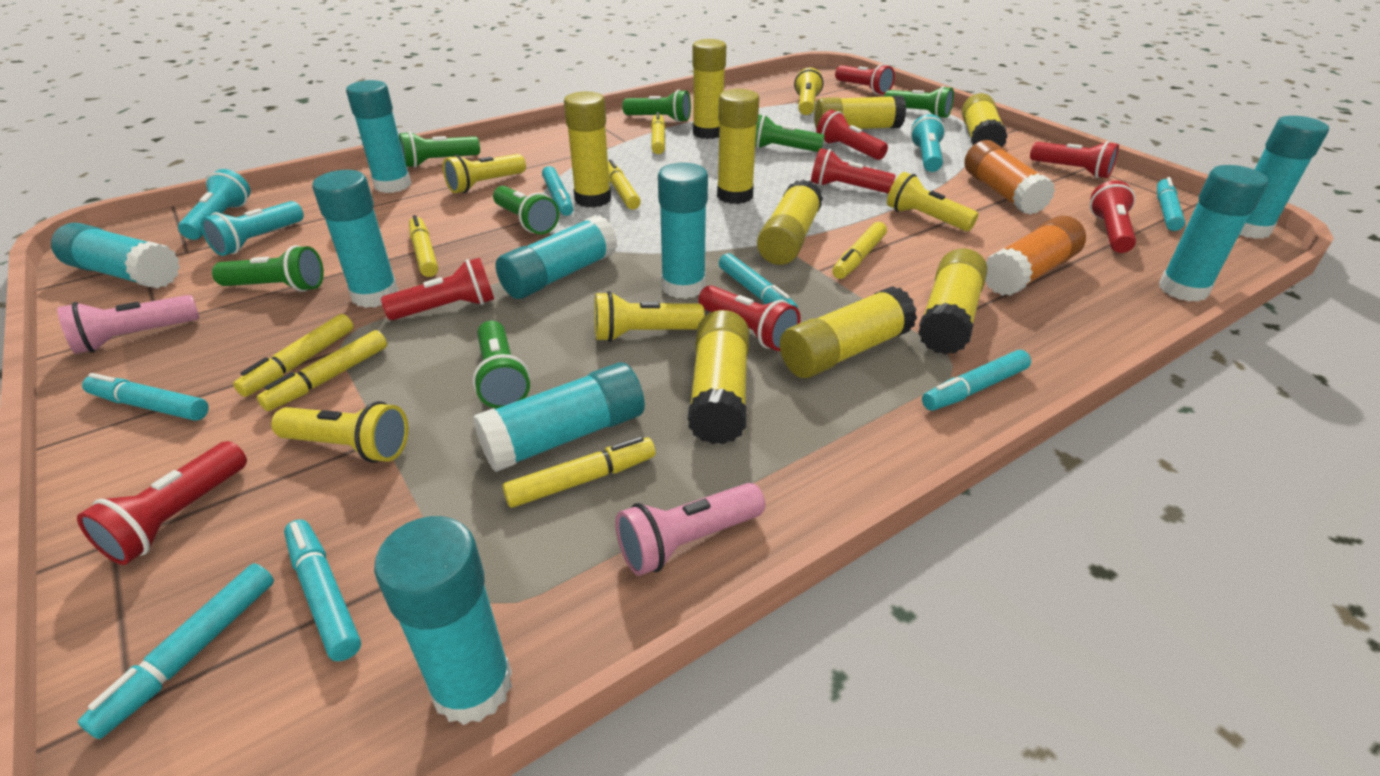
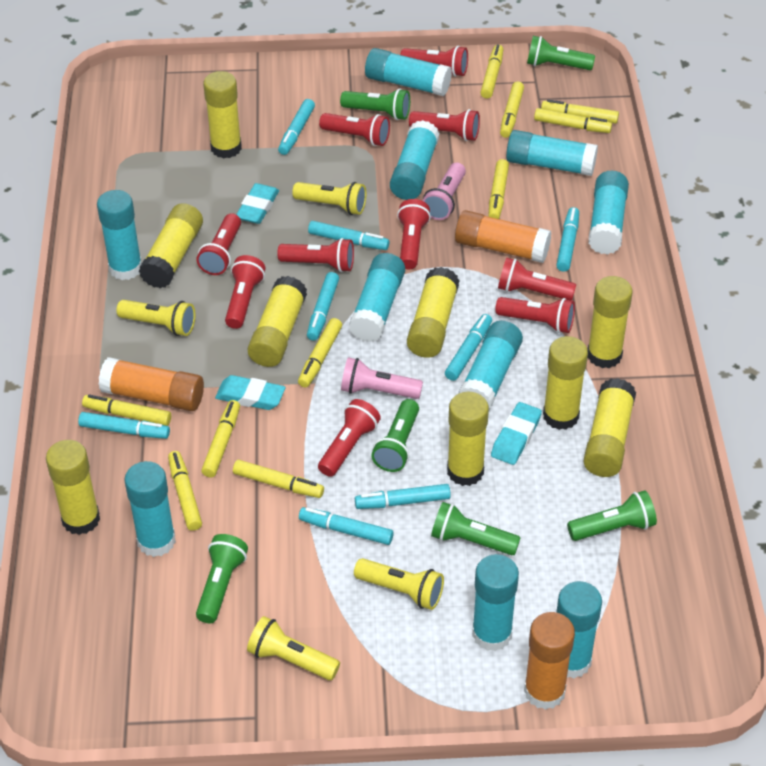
green flashlight: 7 -> 6
orange glue stick: 2 -> 3
red flashlight: 8 -> 10
turquoise eraser: 0 -> 3
turquoise flashlight: 3 -> 0
turquoise glue stick: 9 -> 10
turquoise marker: 7 -> 8
yellow flashlight: 5 -> 4
yellow marker: 7 -> 10

